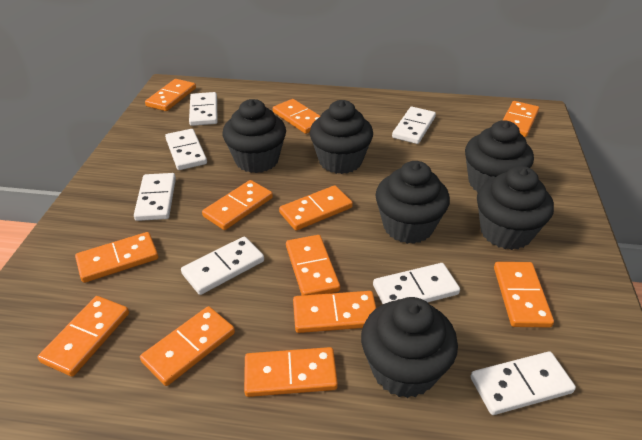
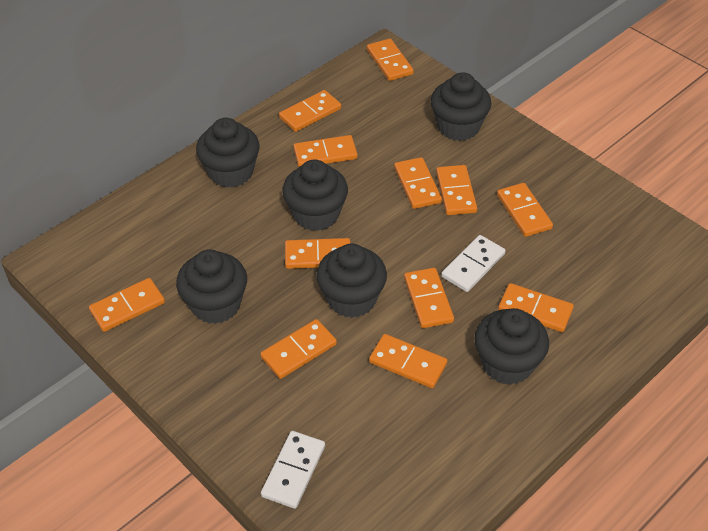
white domino: 7 -> 2

